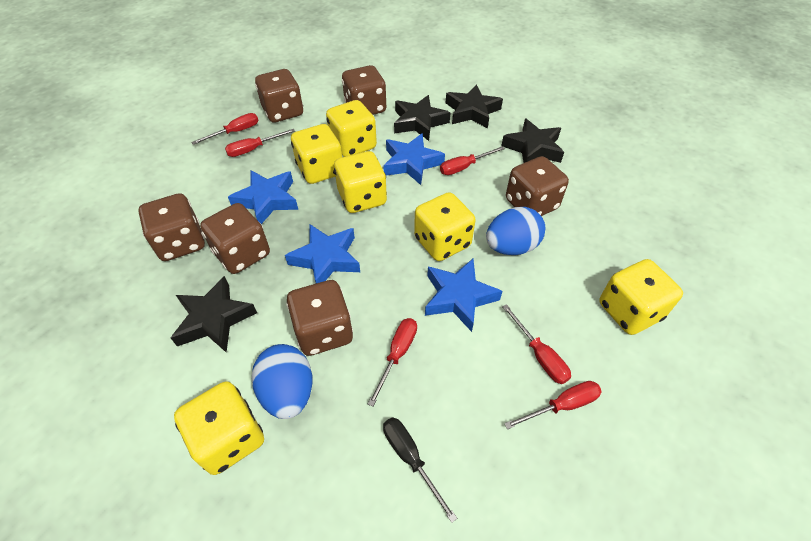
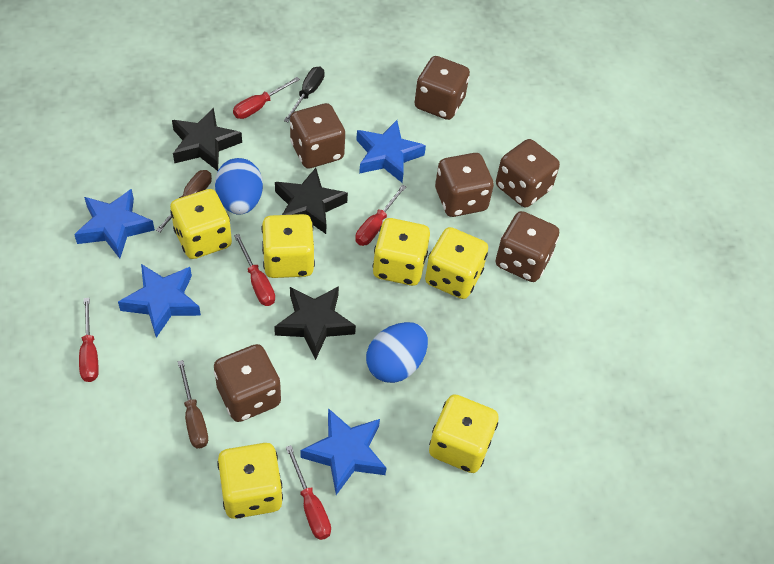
black star: 4 -> 3
brown screwdriver: 0 -> 2
red screwdriver: 6 -> 5

